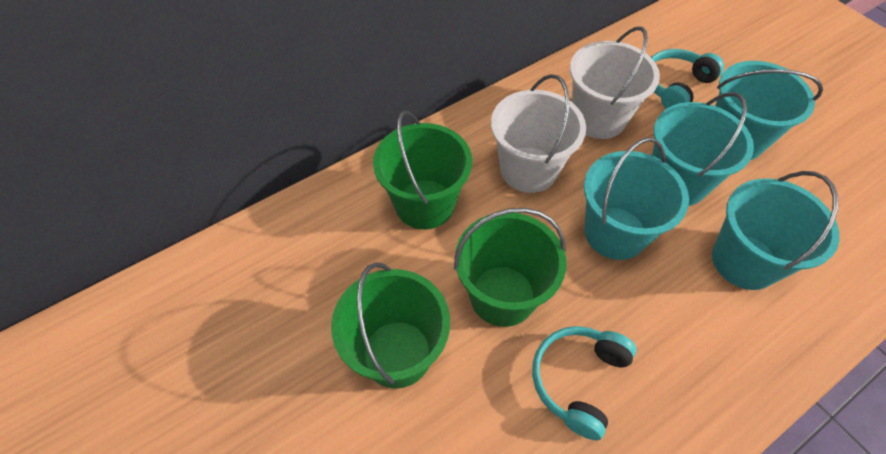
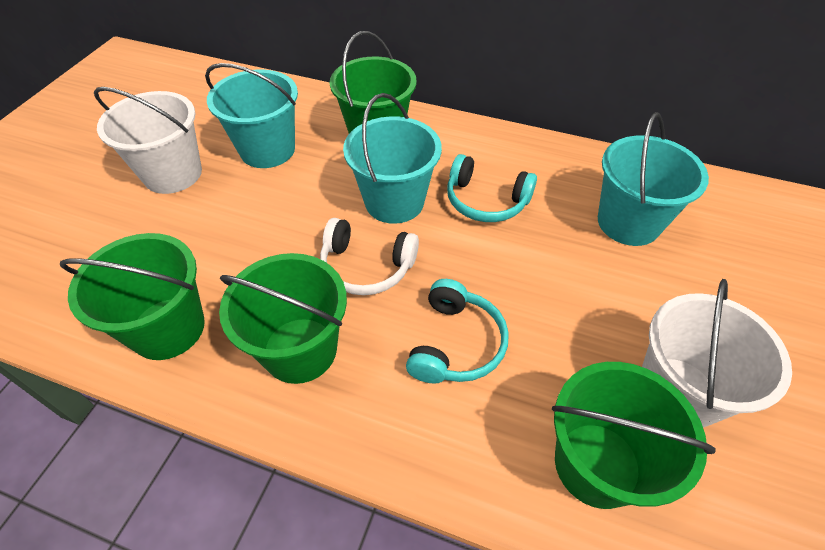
green bucket: 3 -> 4
turquoise bucket: 4 -> 3
white headphones: 0 -> 1

